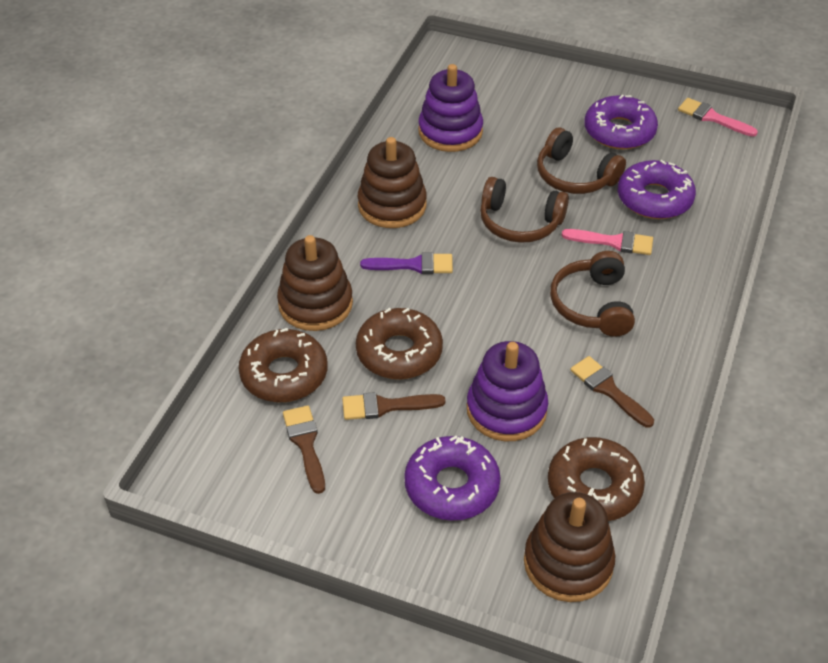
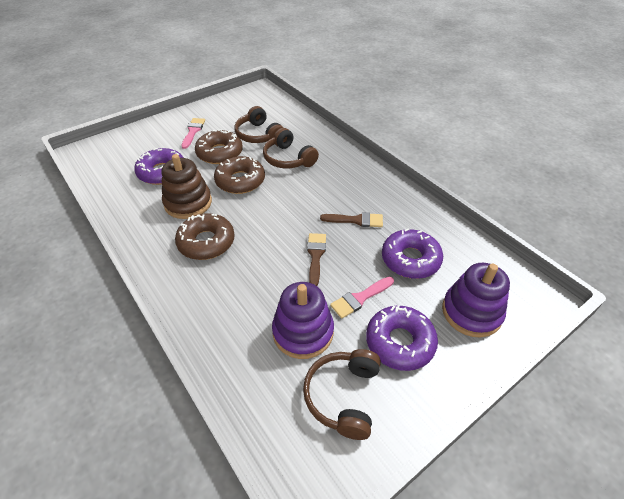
brown brush: 3 -> 2
brown stacking toy: 3 -> 1
purple brush: 1 -> 0

